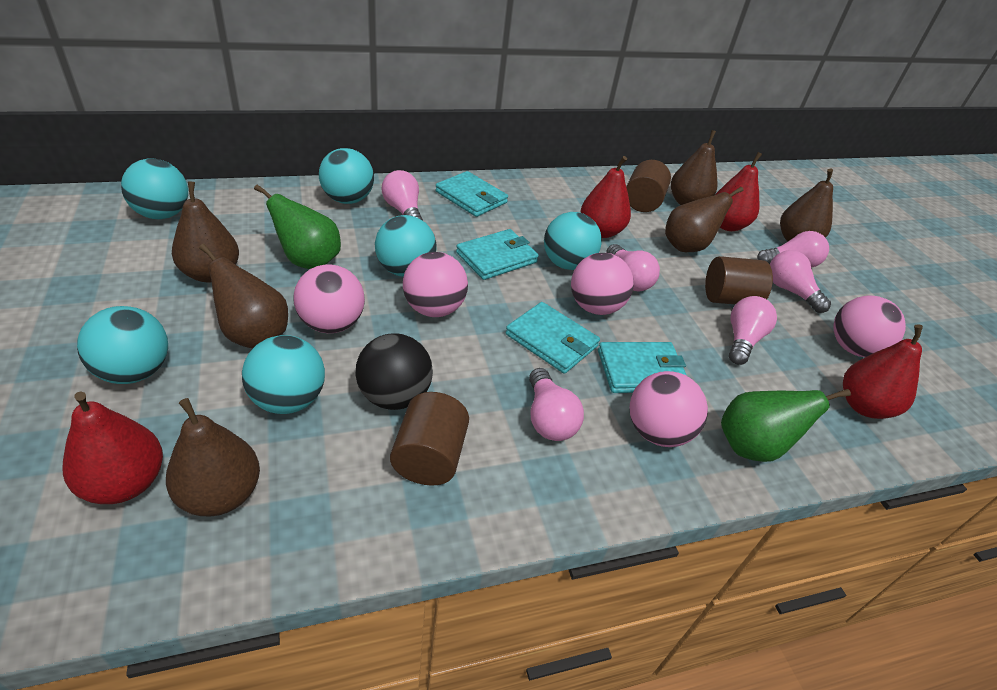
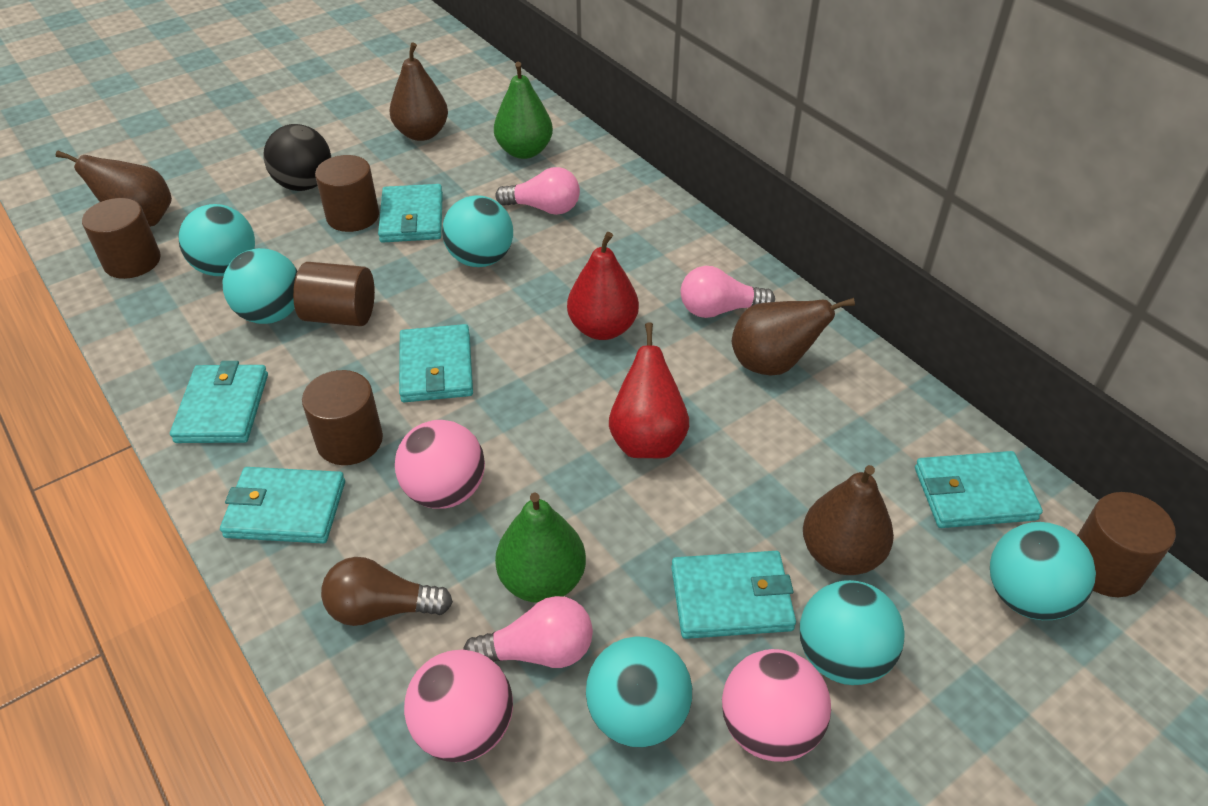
brown cylinder: 3 -> 5
brown light bulb: 0 -> 1
brown pear: 6 -> 4
pink ball: 5 -> 3
pink light bulb: 6 -> 3
red pear: 4 -> 2
turquoise wallet: 4 -> 6

